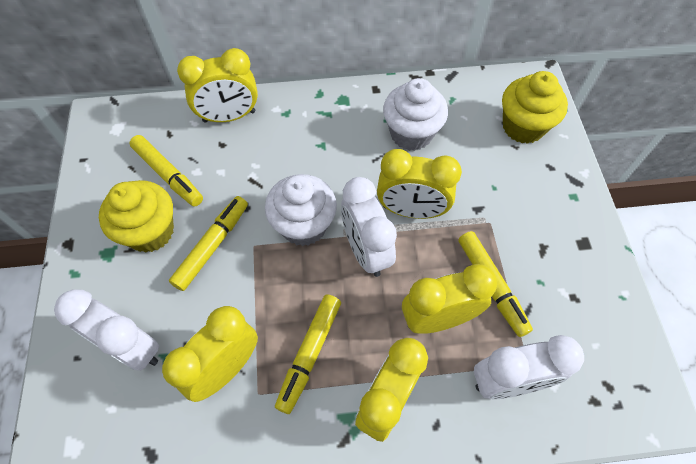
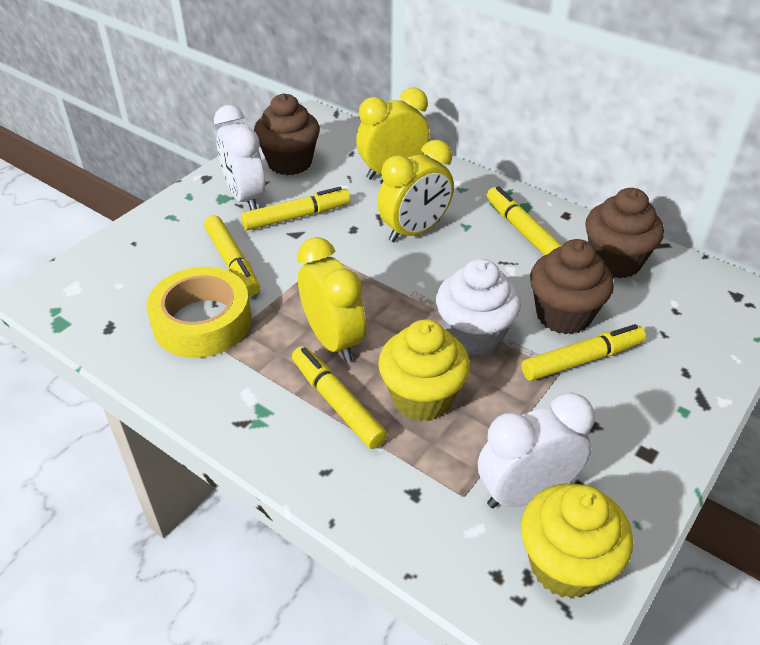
brown cupcake: 0 -> 3
white clock: 3 -> 2
white cupcake: 2 -> 1
yellow clock: 5 -> 3
yellow marker: 4 -> 5
yellow tape: 0 -> 1

